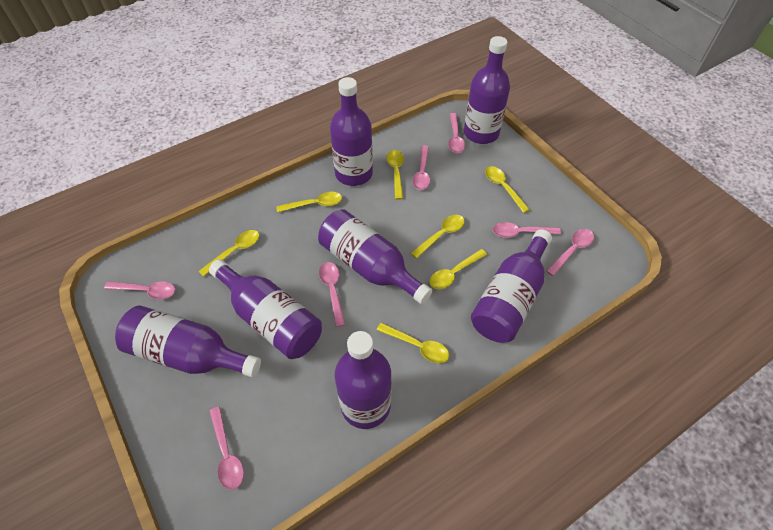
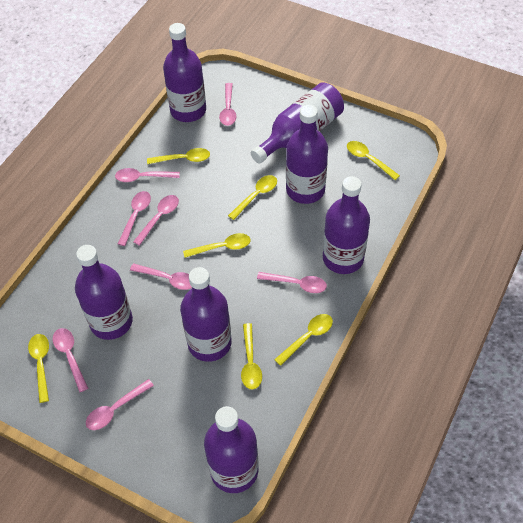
pink spoon: 7 -> 8

